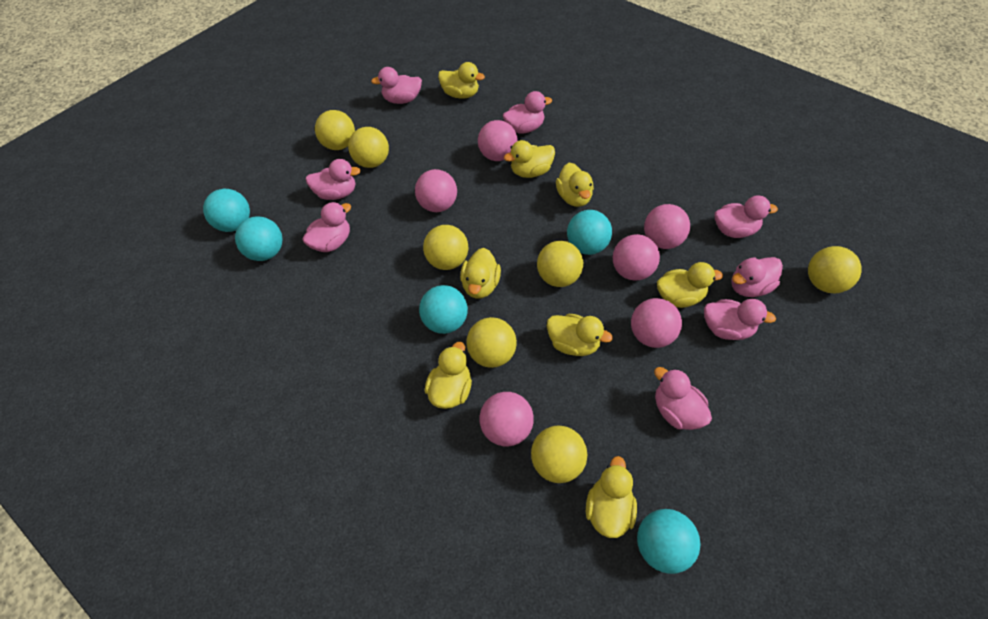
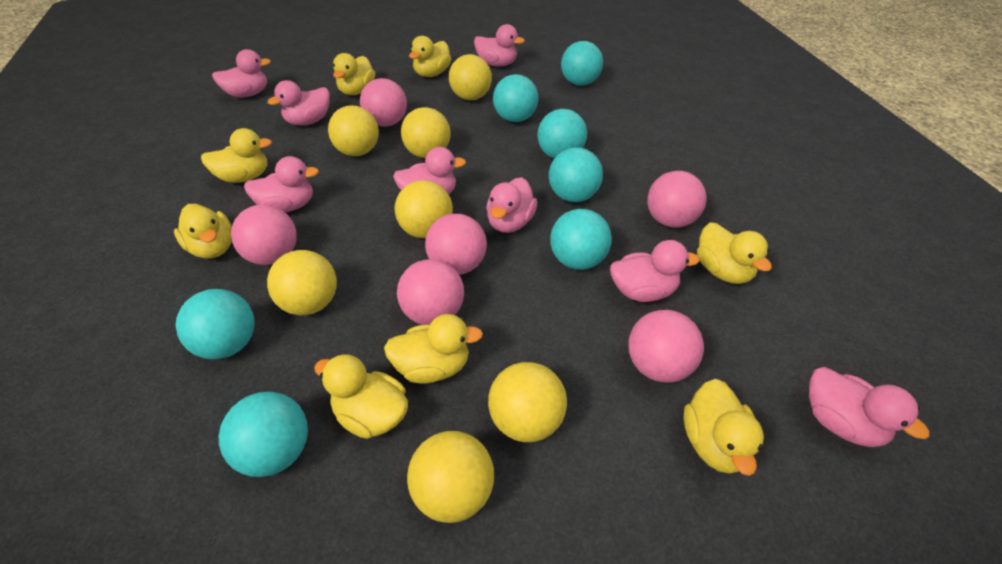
turquoise ball: 5 -> 7

